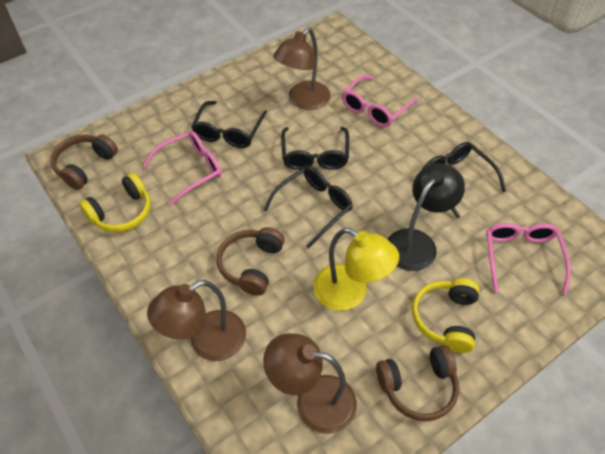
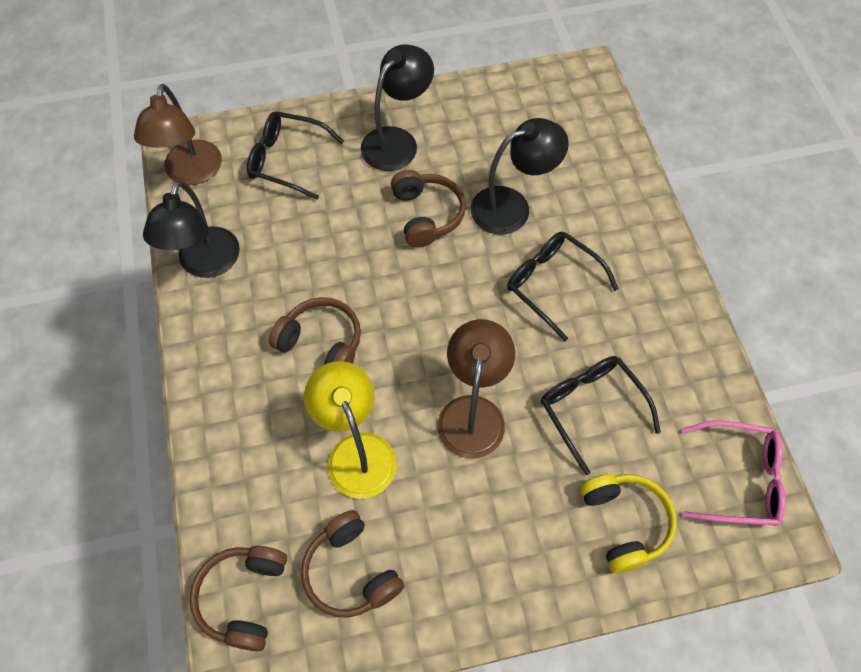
black glasses: 4 -> 3
black lamp: 1 -> 3
brown headphones: 3 -> 4
brown lamp: 3 -> 2
pink glasses: 3 -> 1
yellow headphones: 2 -> 1

